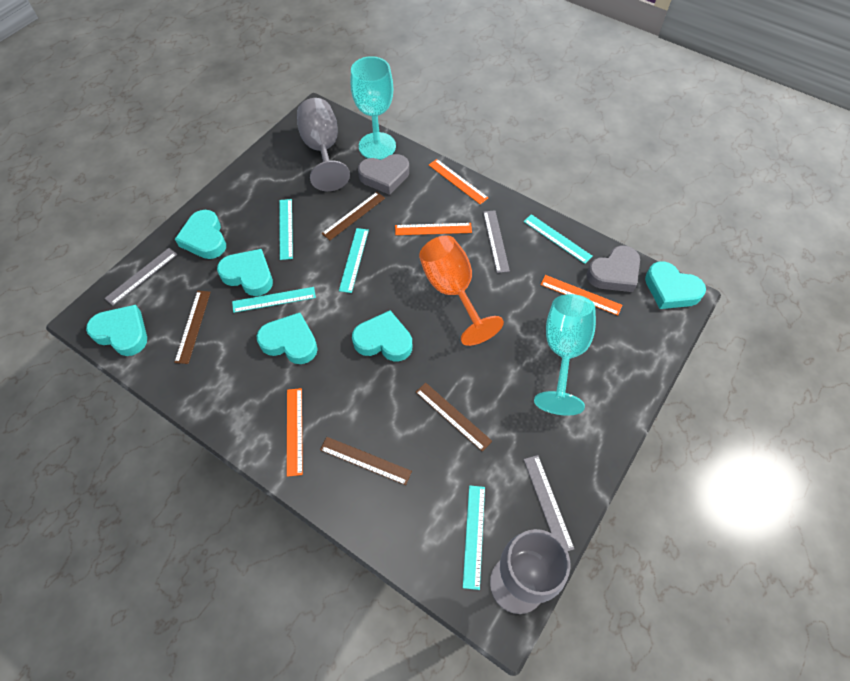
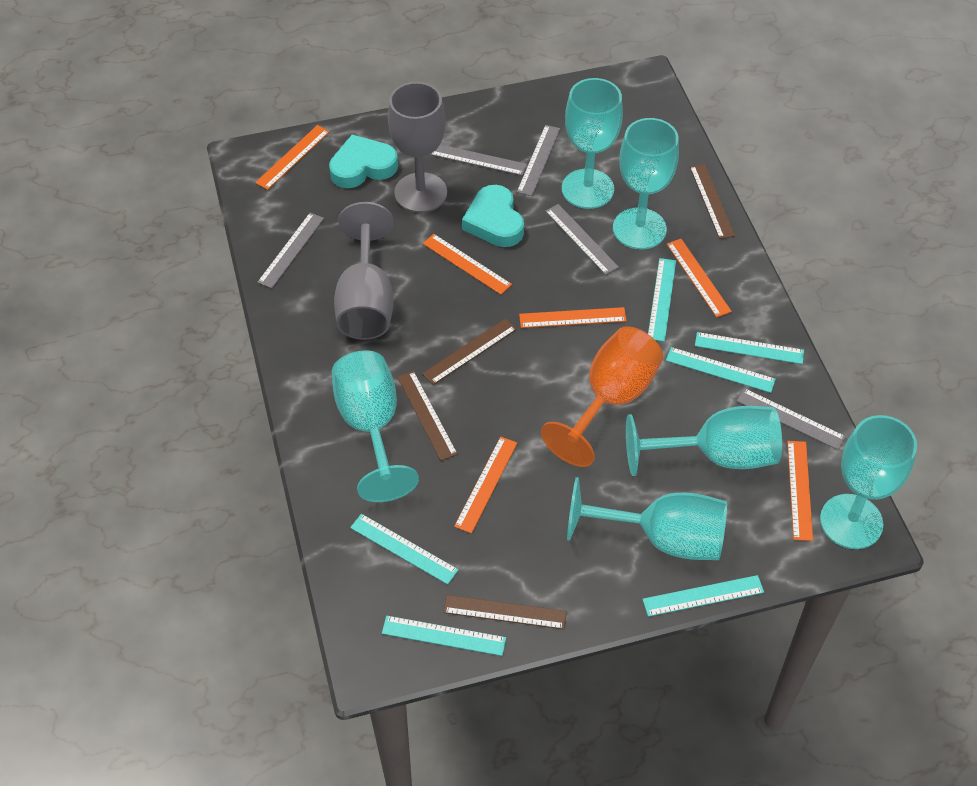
grey heart: 2 -> 0
grey ruler: 3 -> 5
orange ruler: 4 -> 6
turquoise goblet: 2 -> 6
turquoise heart: 6 -> 2
turquoise ruler: 5 -> 6

